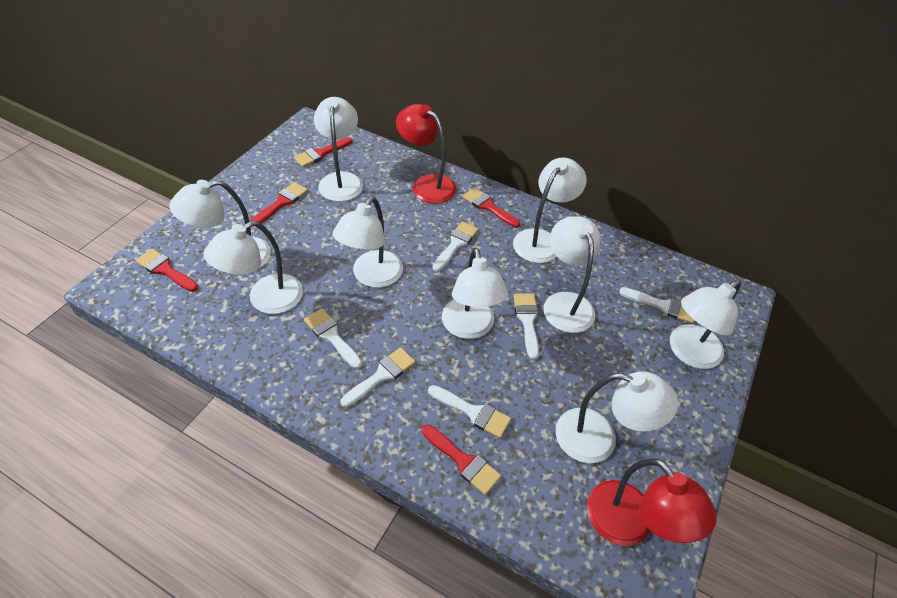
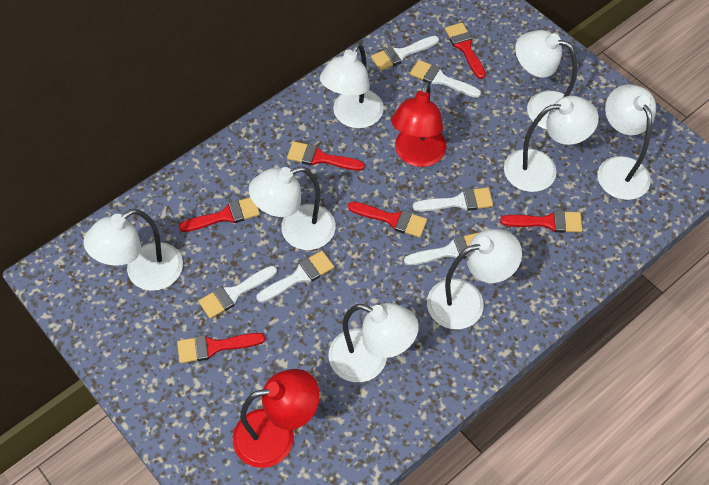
red brush: 5 -> 6
white lamp: 9 -> 8

